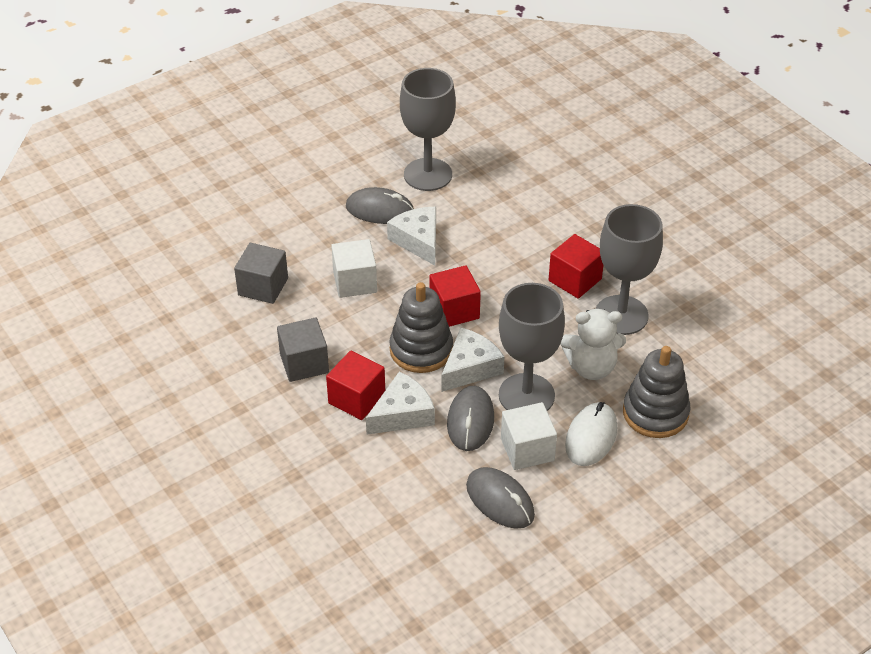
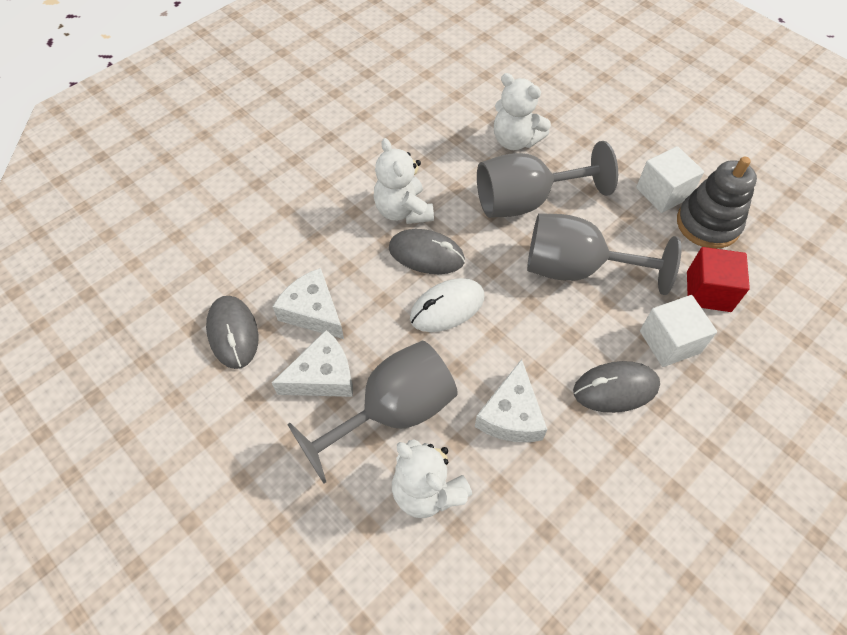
grey cube: 2 -> 0
grey stacking toy: 2 -> 1
red cube: 3 -> 1
white teddy bear: 1 -> 3

